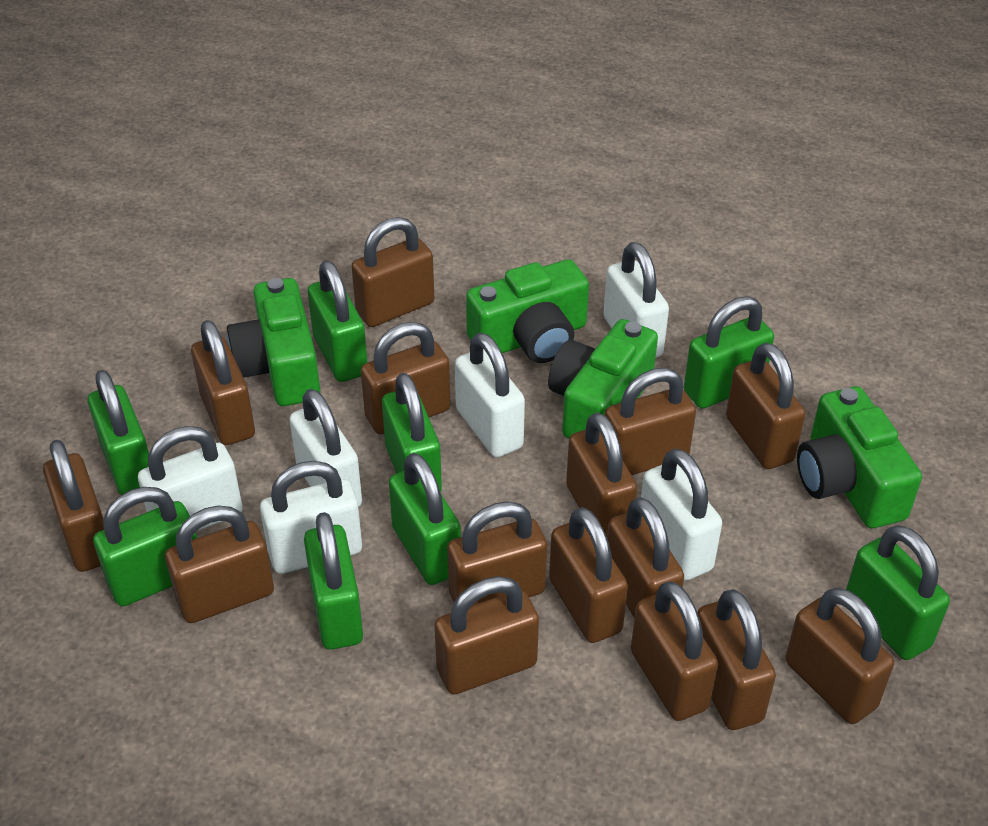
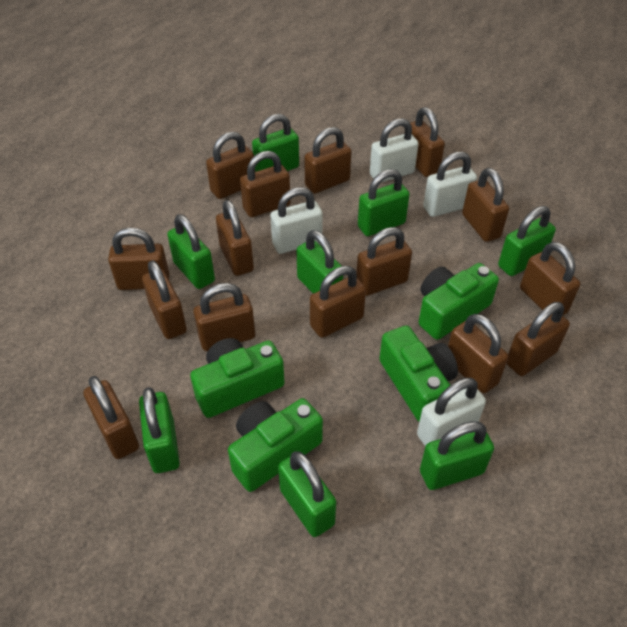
white padlock: 6 -> 4

